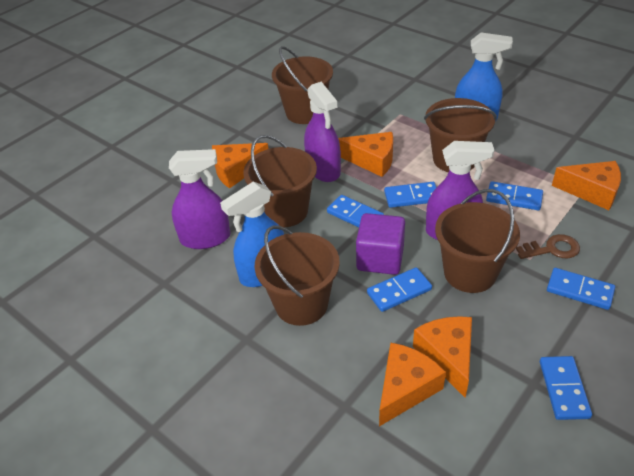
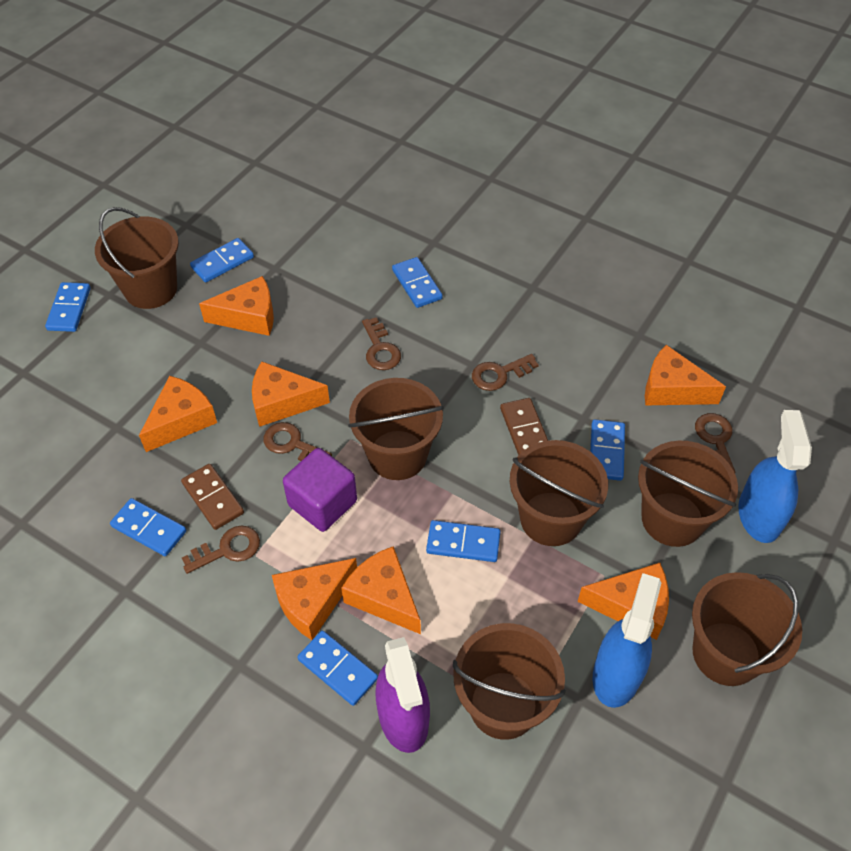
blue domino: 6 -> 7
brown bucket: 5 -> 6
brown domino: 0 -> 2
brown key: 1 -> 5
orange cheese: 5 -> 7
purple spray bottle: 3 -> 1

